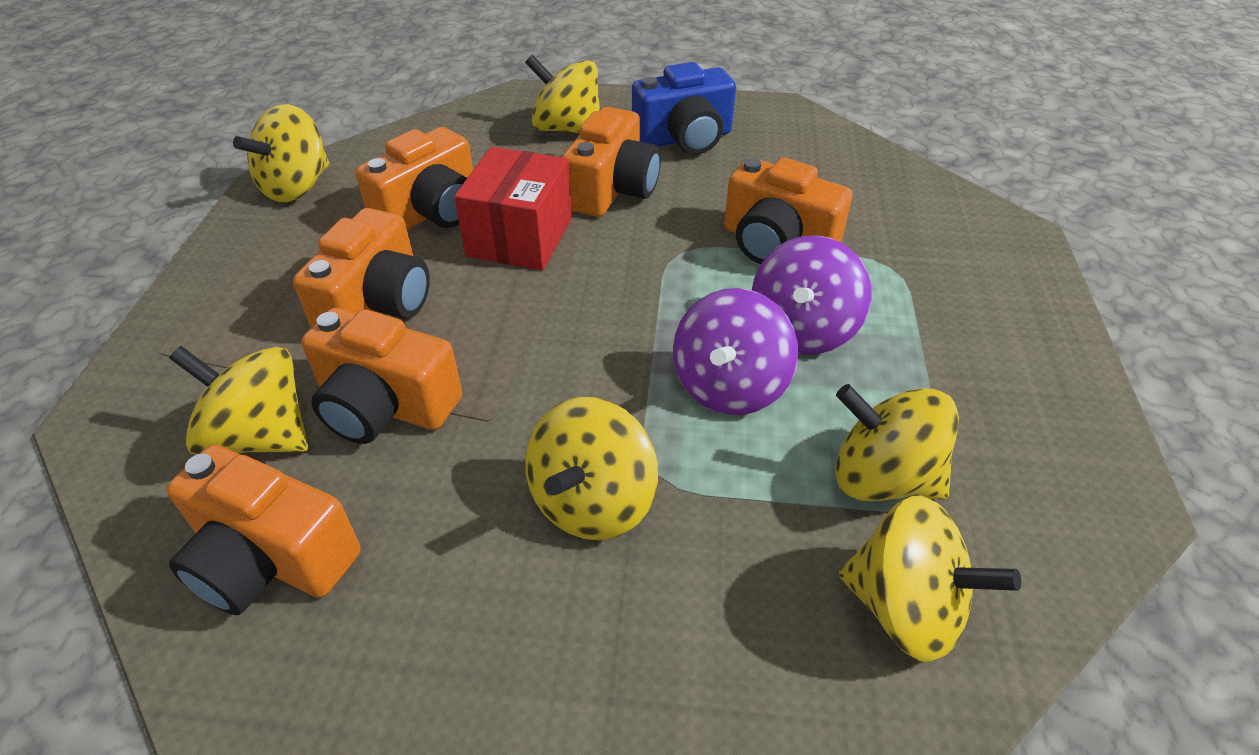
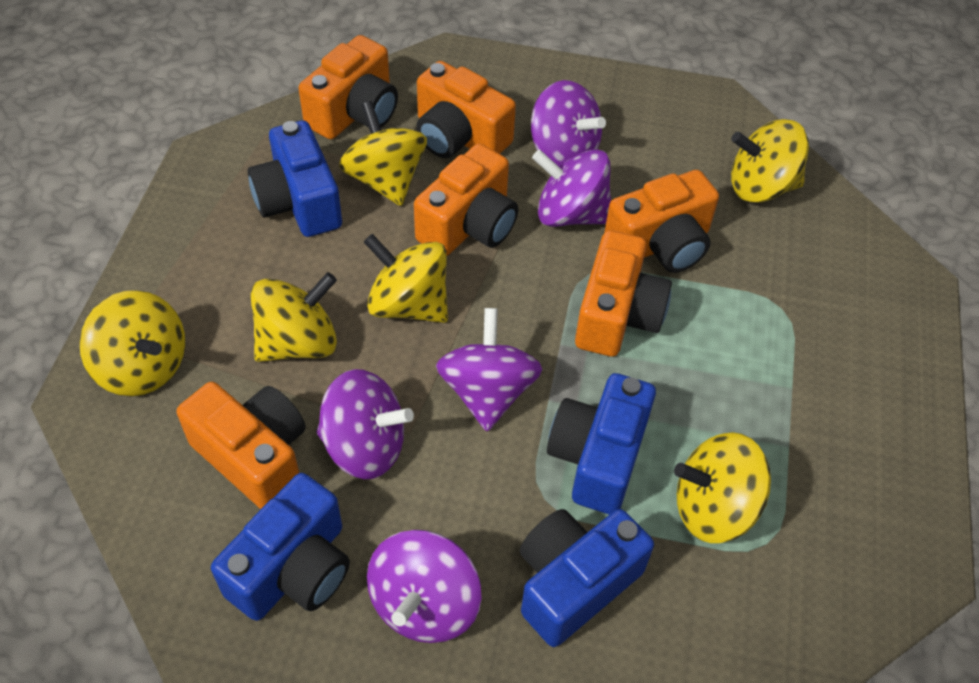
blue camera: 1 -> 4
purple spinning top: 2 -> 5
red box: 1 -> 0

